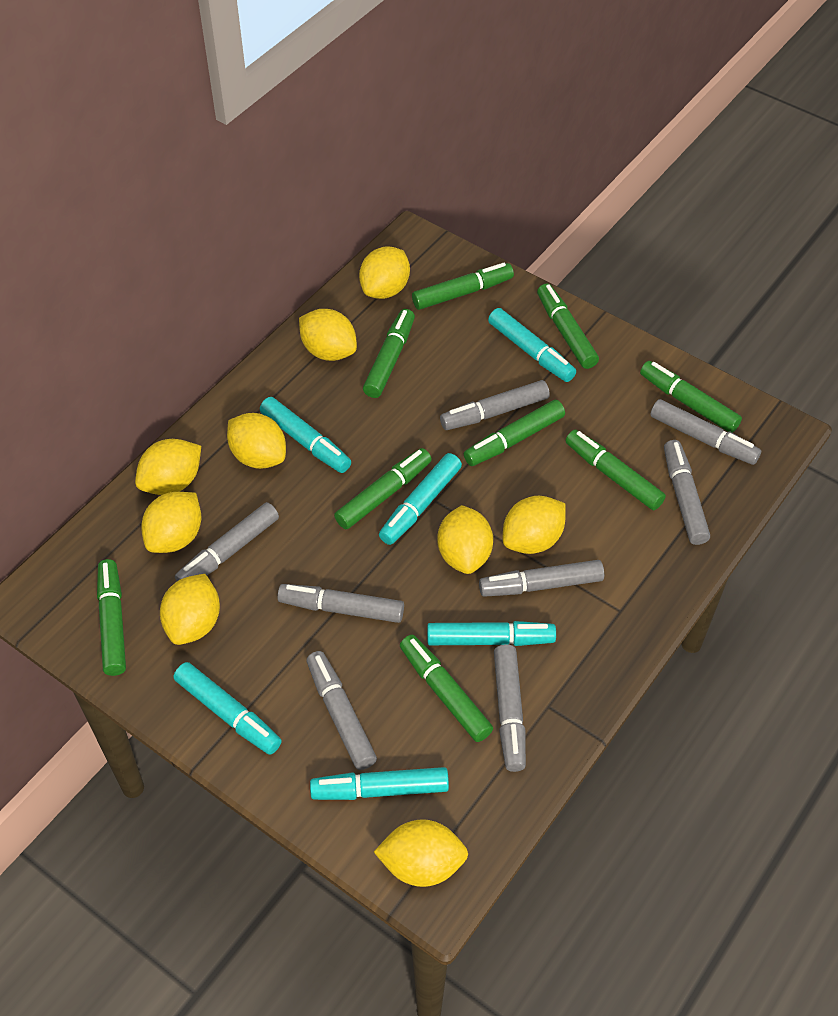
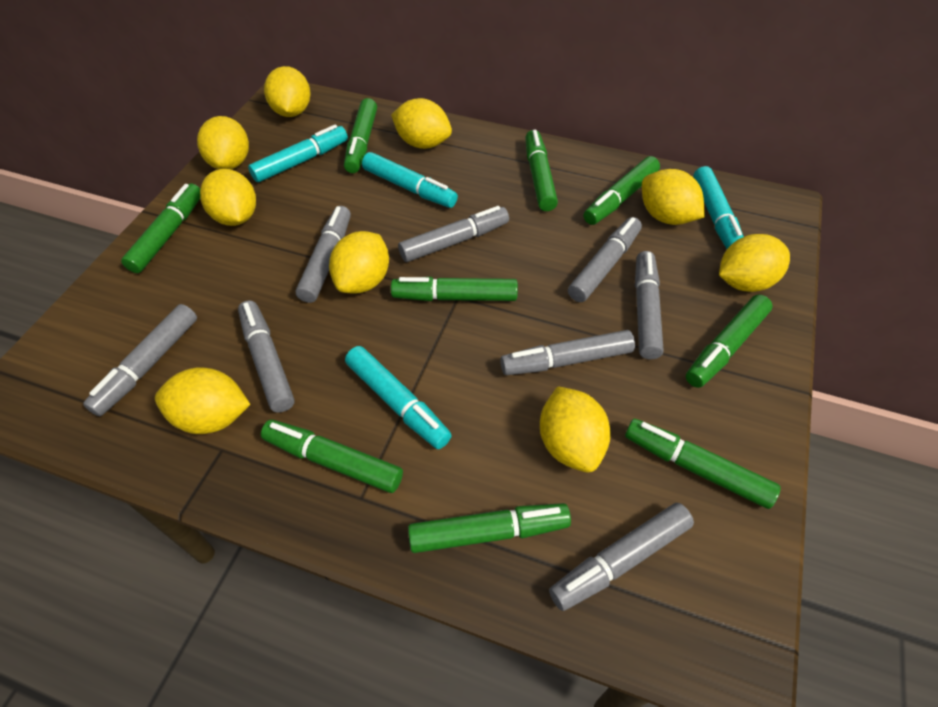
turquoise marker: 6 -> 4

